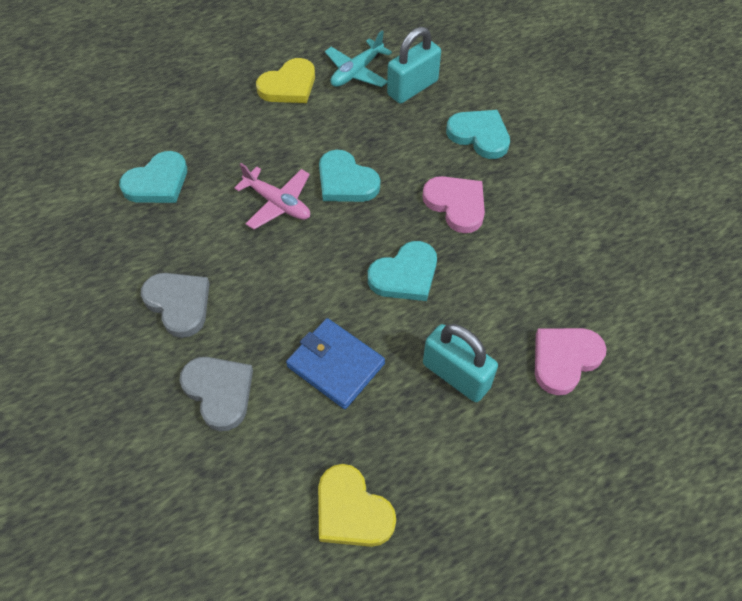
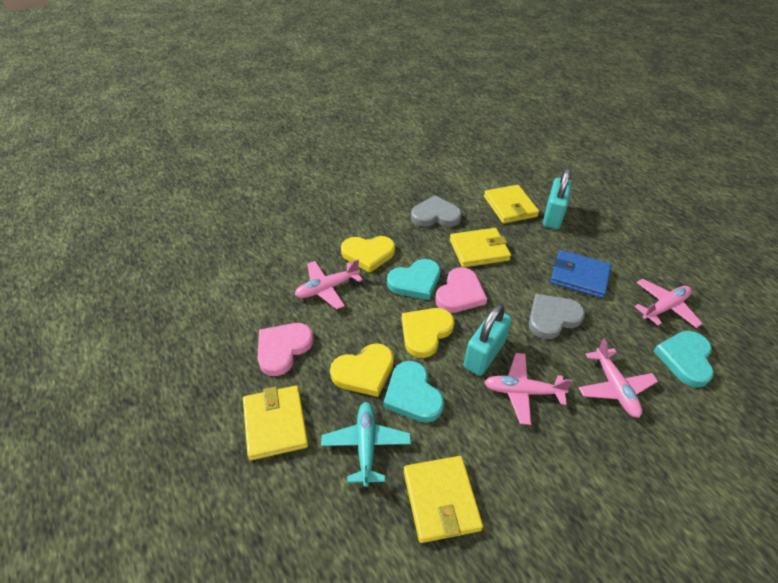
pink plane: 1 -> 4
turquoise heart: 4 -> 3
yellow heart: 2 -> 3
yellow wallet: 0 -> 4

